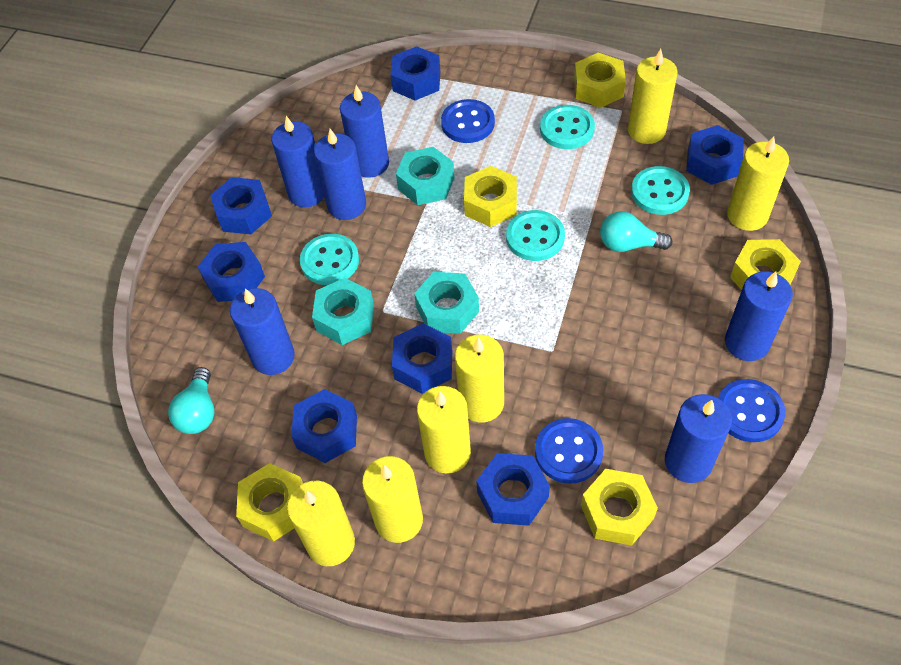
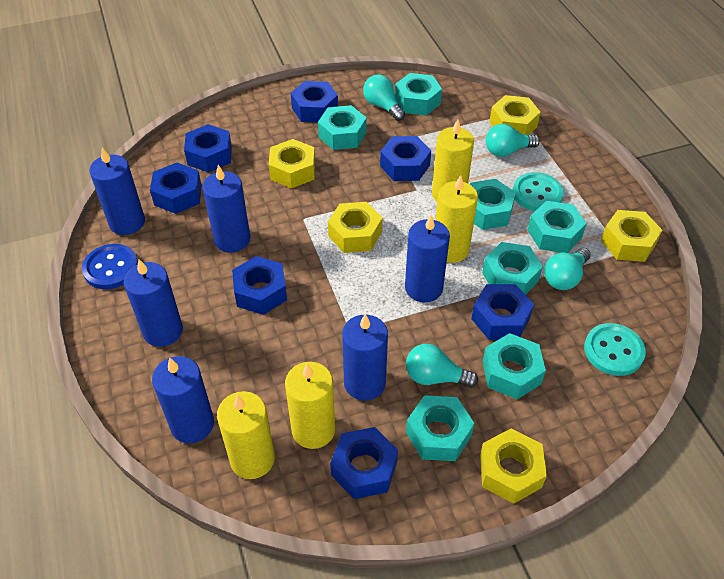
blue button: 3 -> 1
turquoise button: 4 -> 2
turquoise light bulb: 2 -> 4
turquoise nut: 3 -> 7
yellow candle: 6 -> 4

